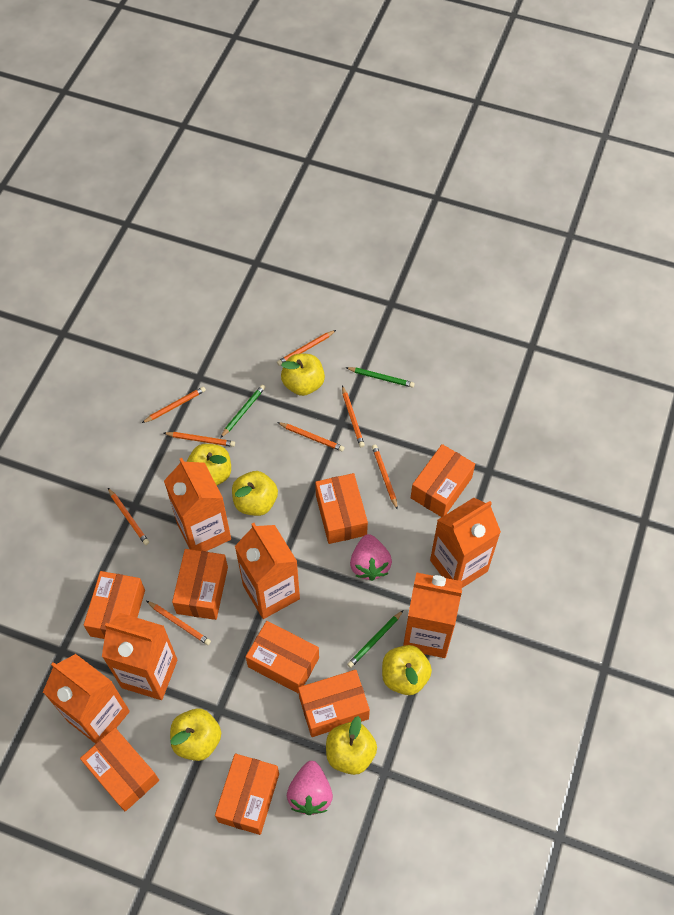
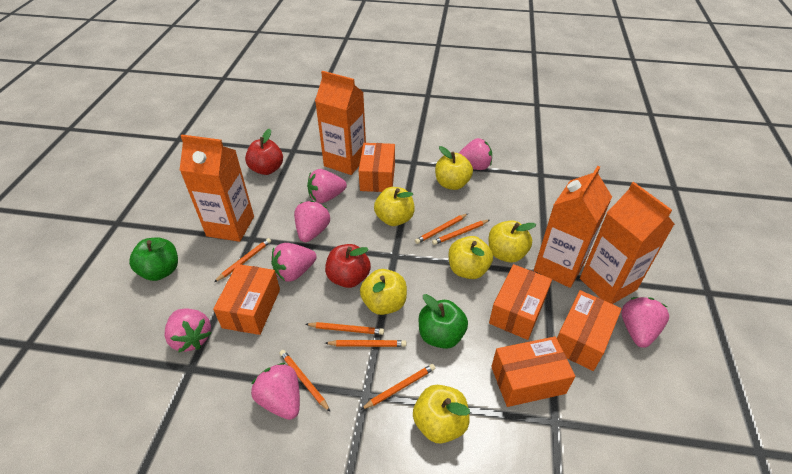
green apple: 0 -> 2
green pencil: 3 -> 0
orange box: 8 -> 5
orange carton: 6 -> 4
orange pencil: 8 -> 7
pink strawberry: 2 -> 7
red apple: 0 -> 2

